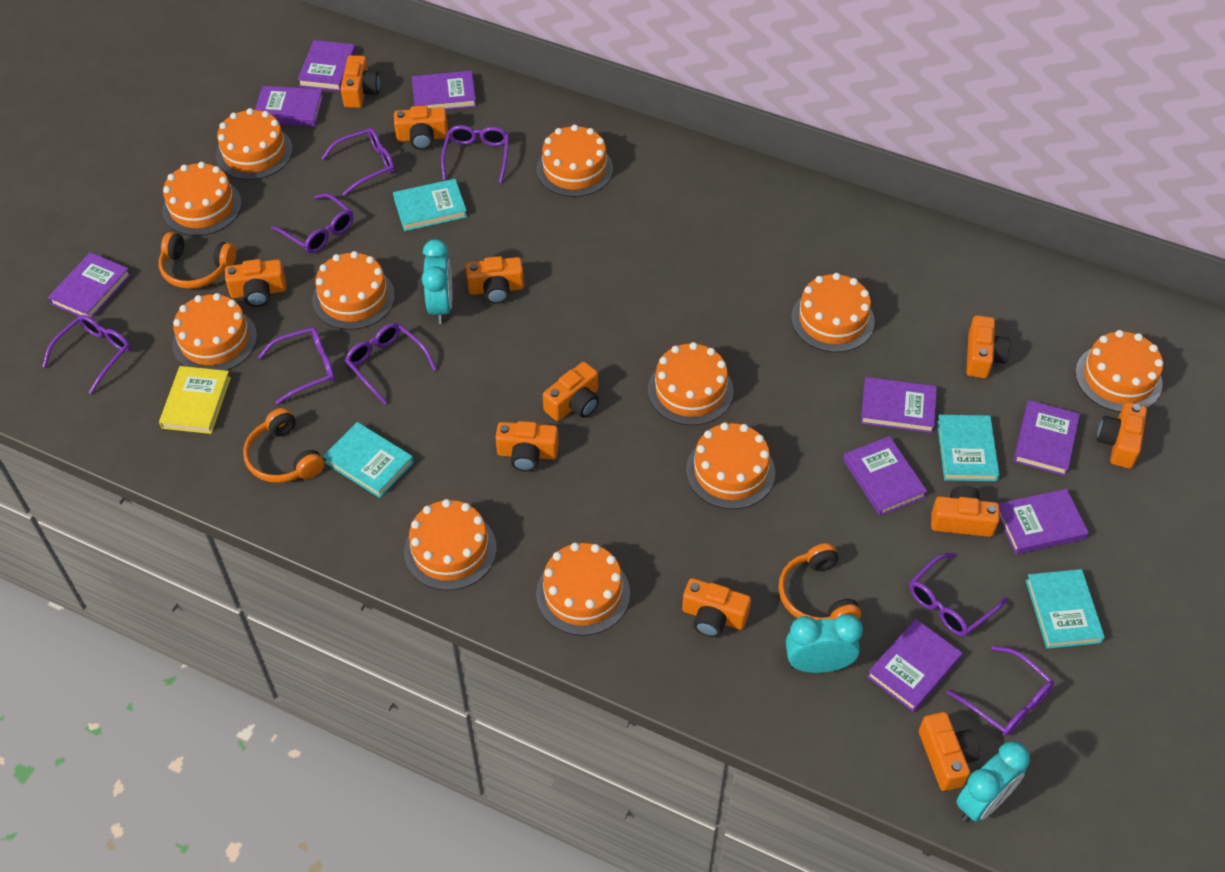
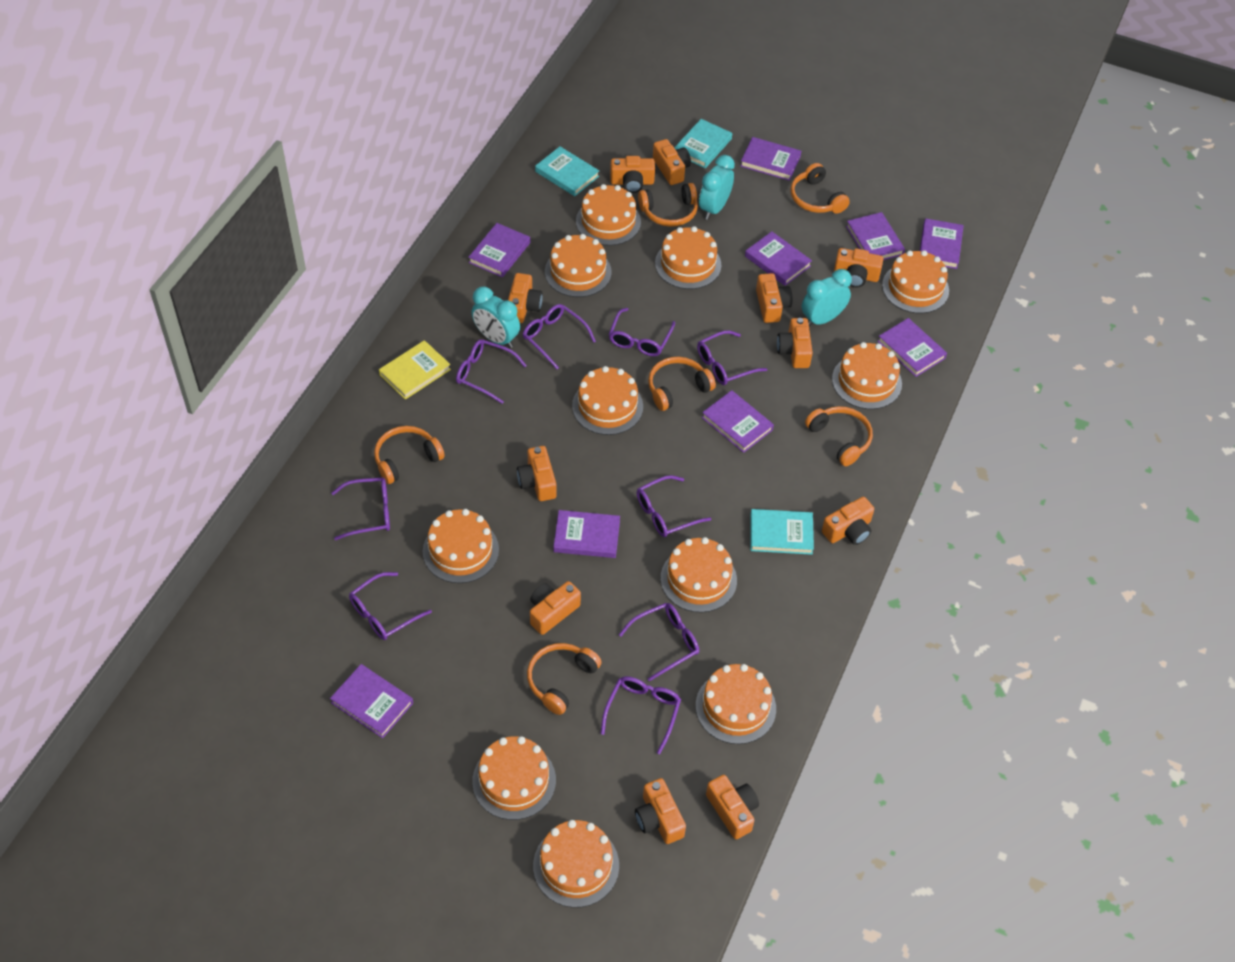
orange headphones: 3 -> 6
purple glasses: 8 -> 9
turquoise book: 4 -> 3

